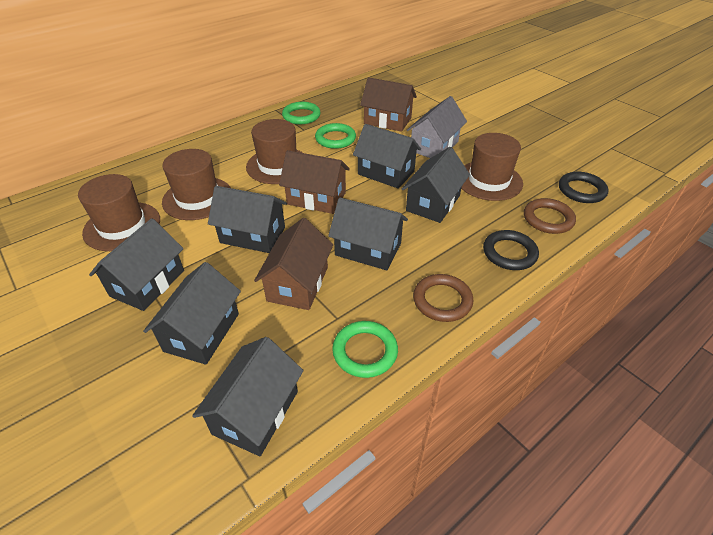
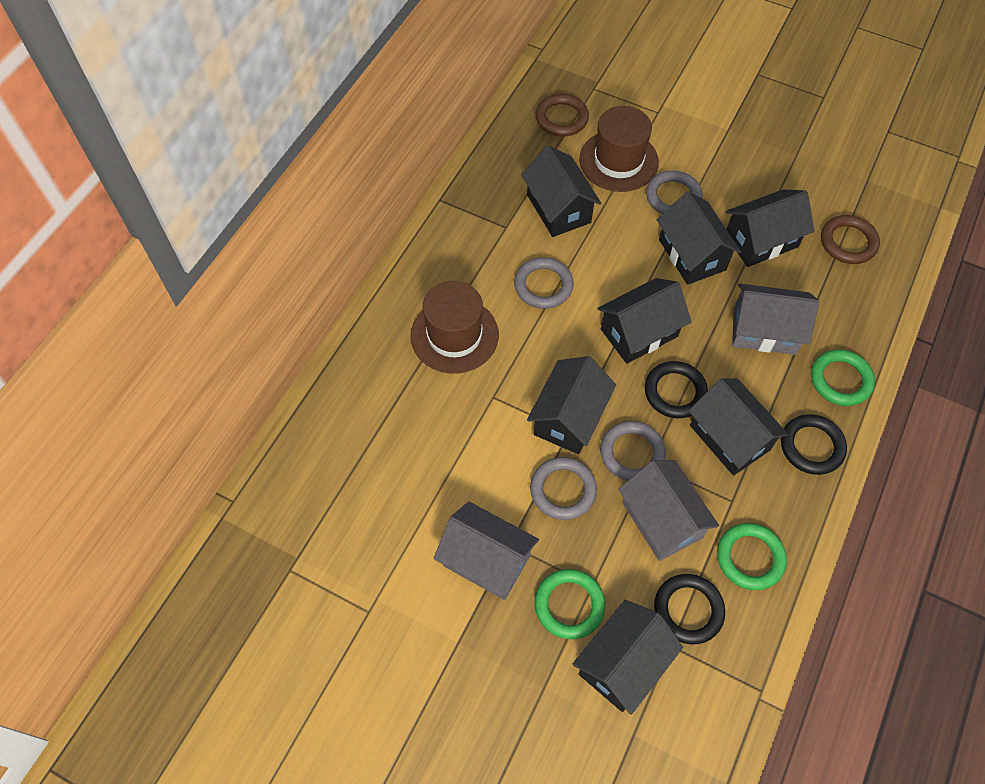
black ring: 2 -> 3
brown hat: 4 -> 2
brown house: 3 -> 0
grey house: 1 -> 3
grey ring: 0 -> 4

